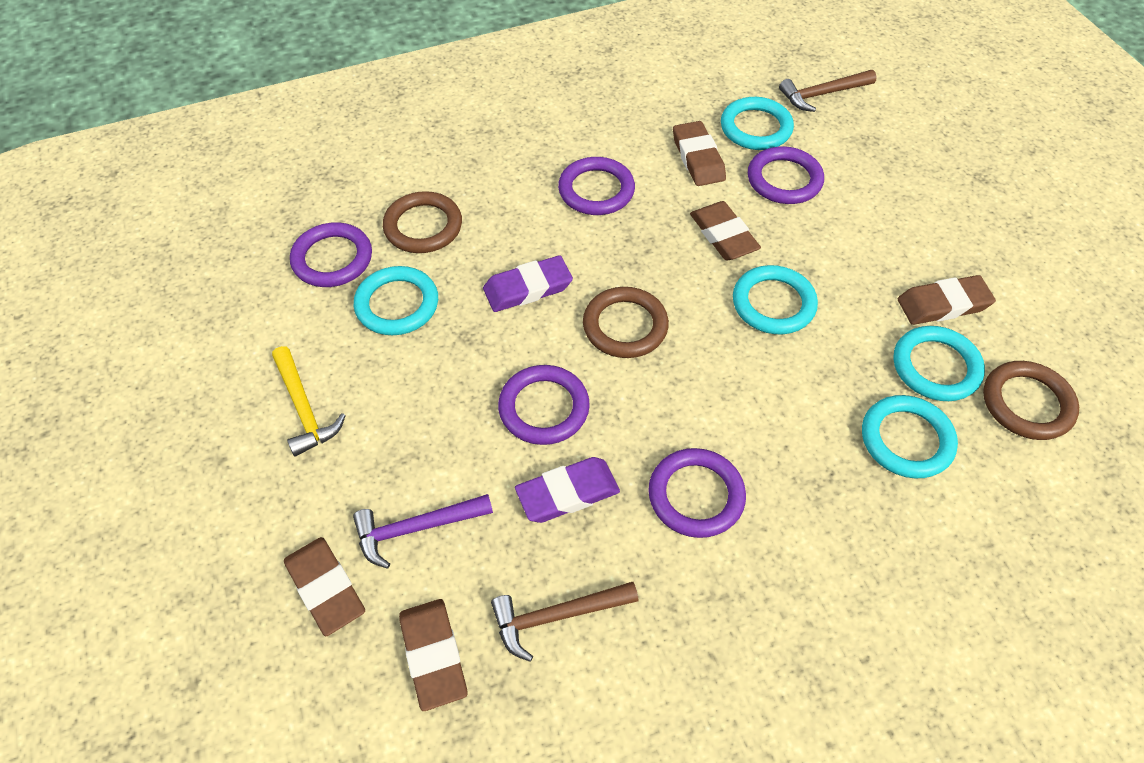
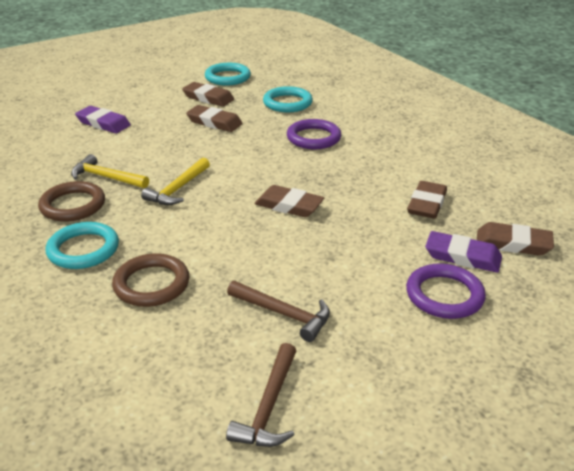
brown ring: 3 -> 2
purple hammer: 1 -> 0
purple ring: 5 -> 2
turquoise ring: 5 -> 3
yellow hammer: 1 -> 2

